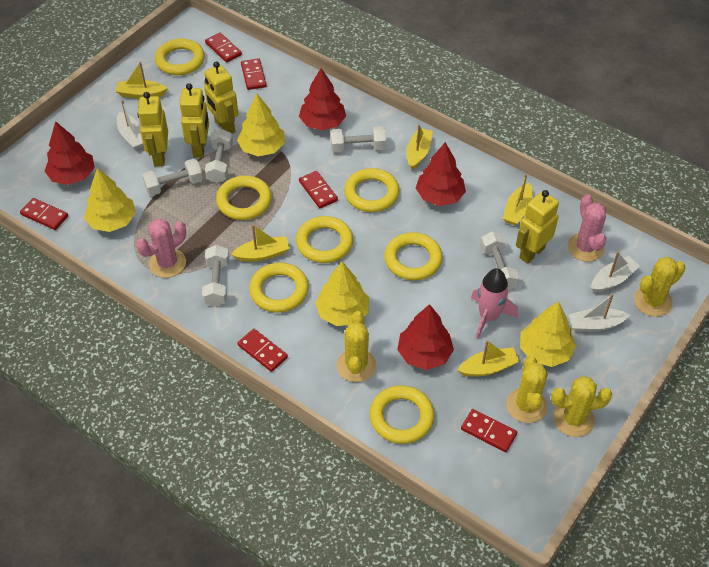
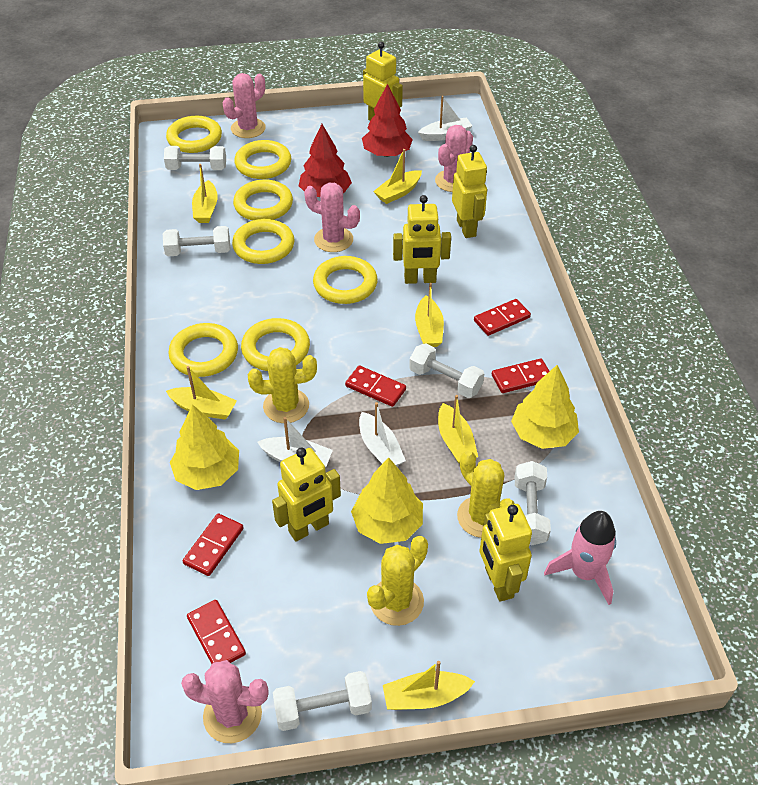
pink cactus: 2 -> 4
red domino: 6 -> 5
red tree: 4 -> 2
yellow boat: 5 -> 6
yellow cactus: 4 -> 3
yellow robot: 4 -> 5
yellow tree: 4 -> 3

